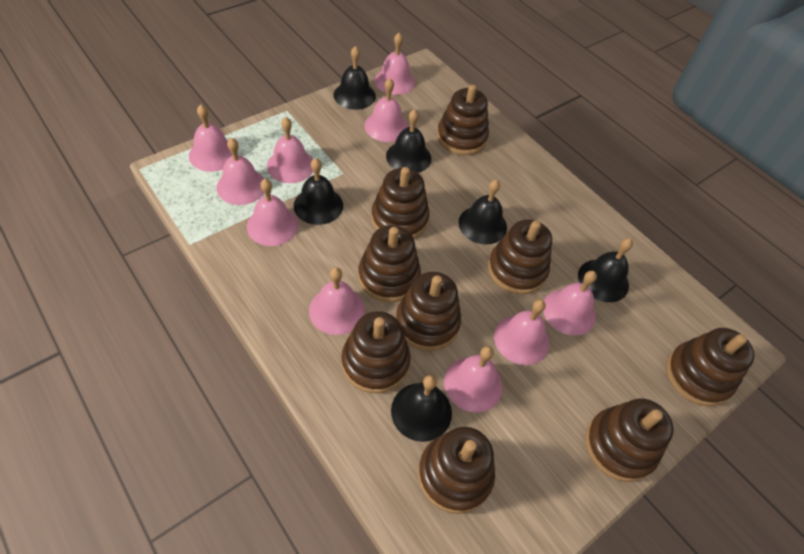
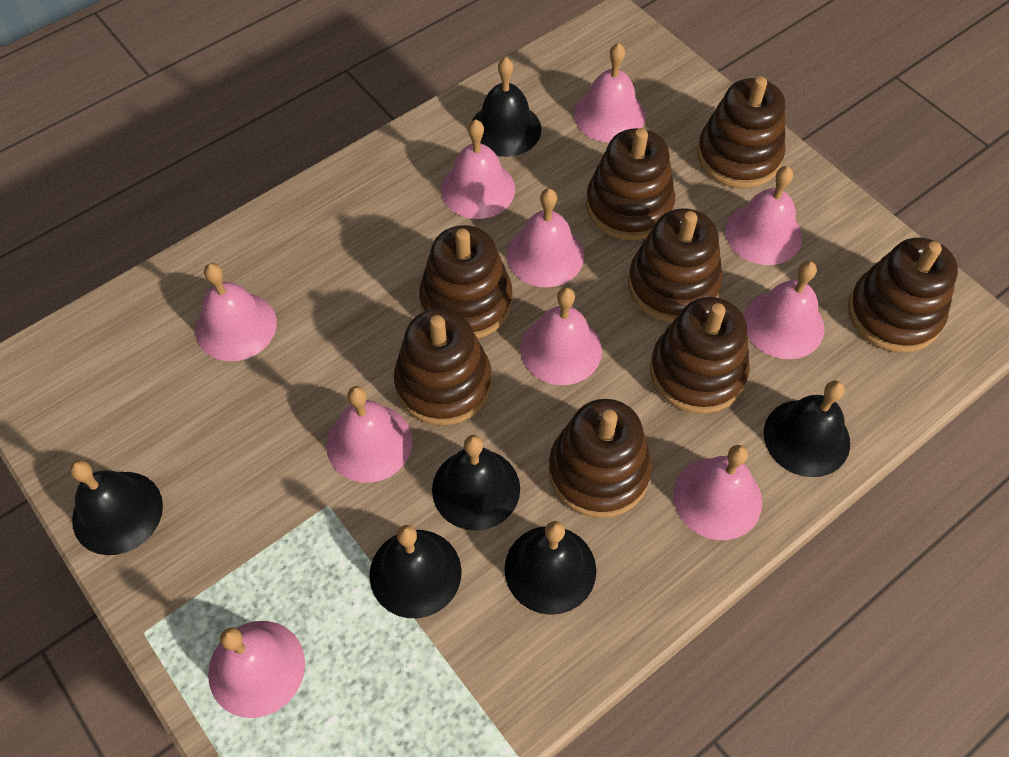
brown stacking toy: 9 -> 8

